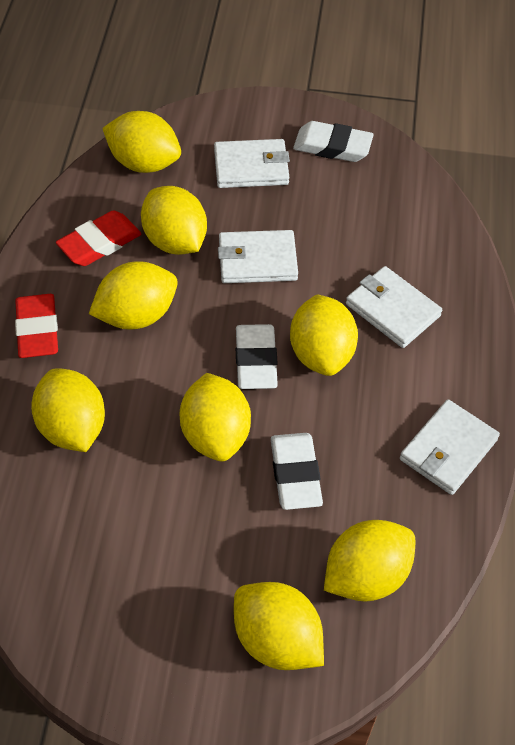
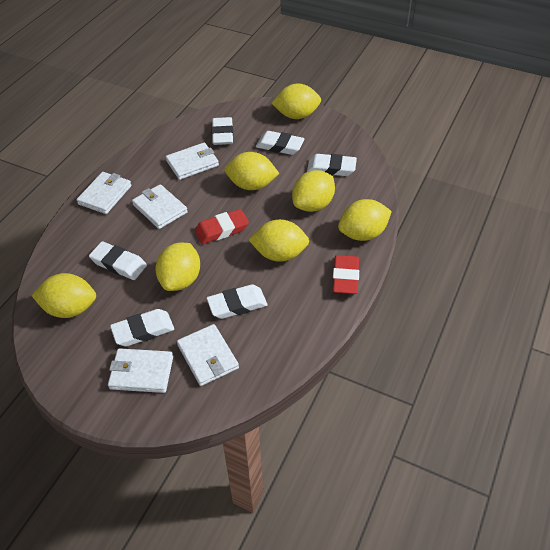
white eraser: 3 -> 6
white wallet: 4 -> 5
yellow lemon: 8 -> 7

